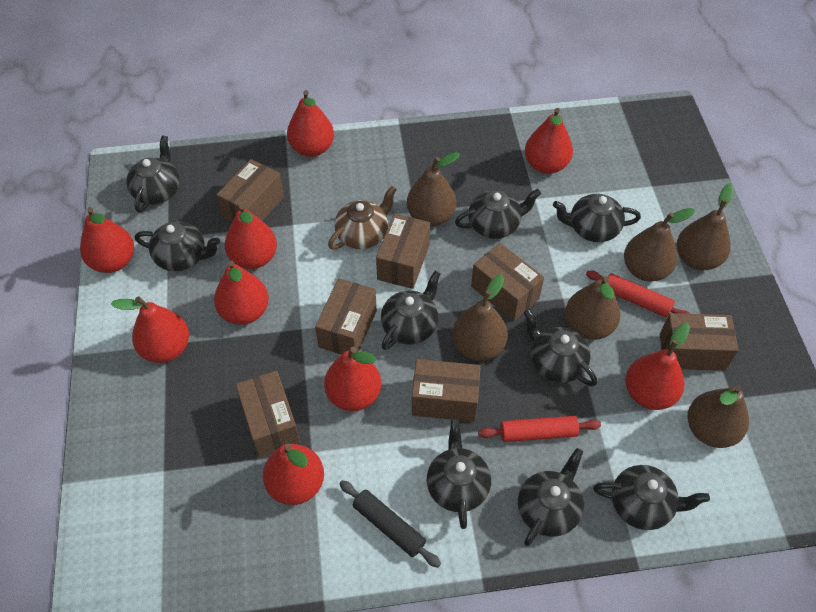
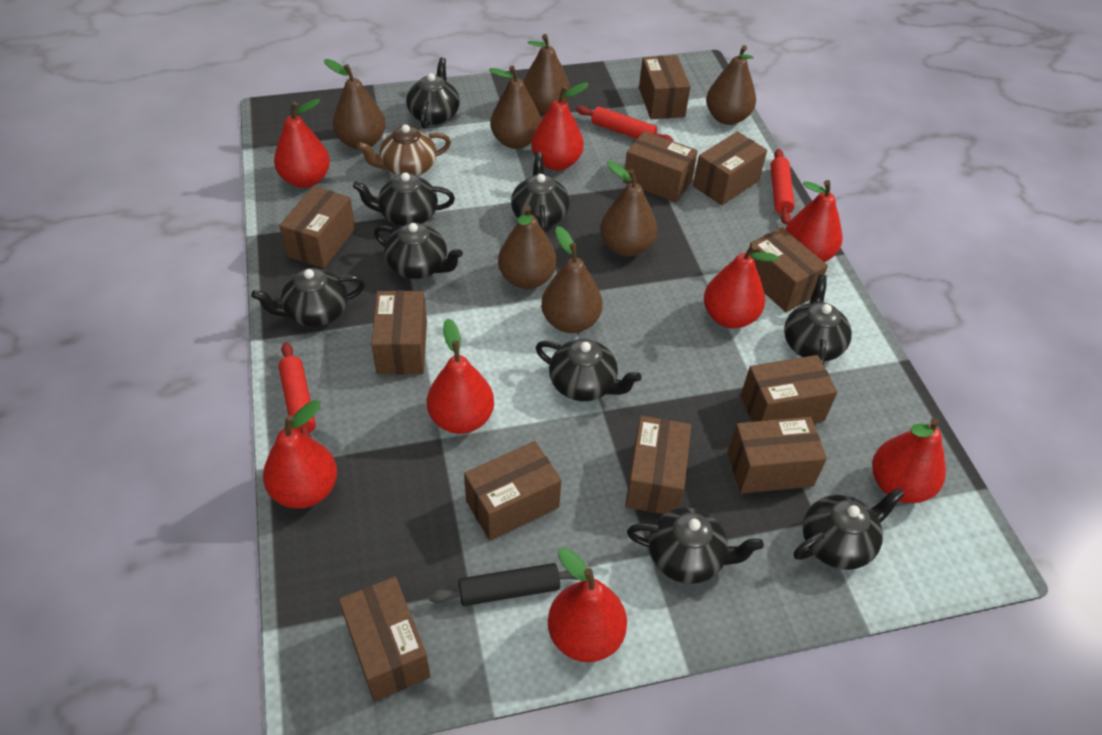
brown box: 7 -> 11
brown pear: 6 -> 7
red pear: 9 -> 8
red rolling pin: 2 -> 3

